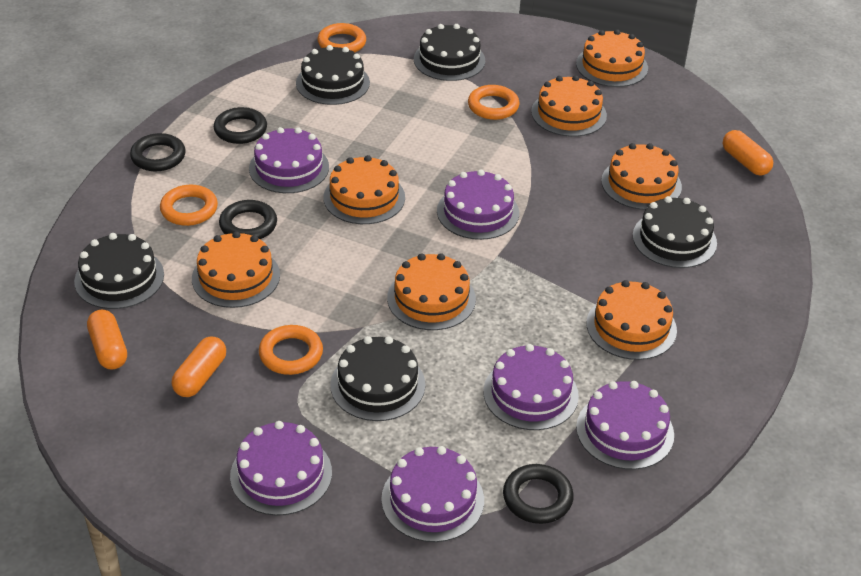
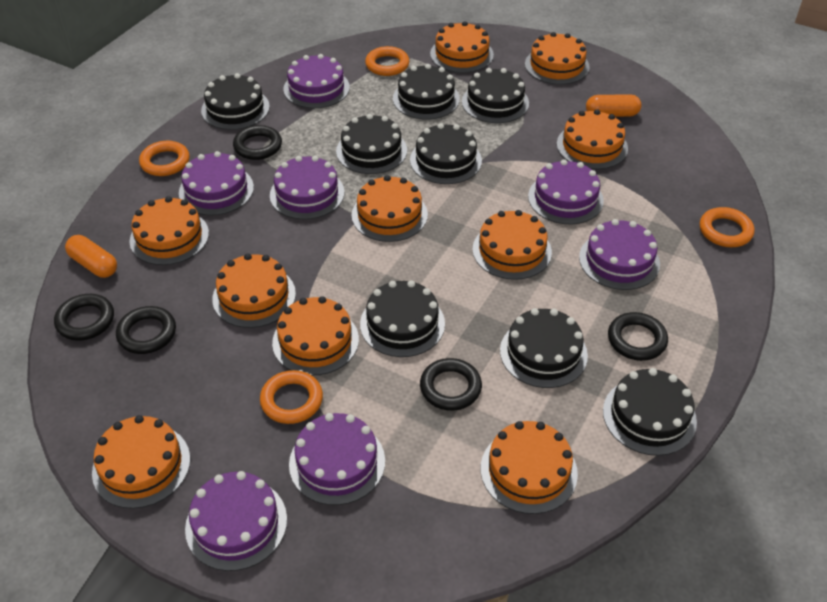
black cake: 5 -> 8
black ring: 4 -> 5
orange cake: 7 -> 10
orange capsule: 3 -> 2
purple cake: 6 -> 7

